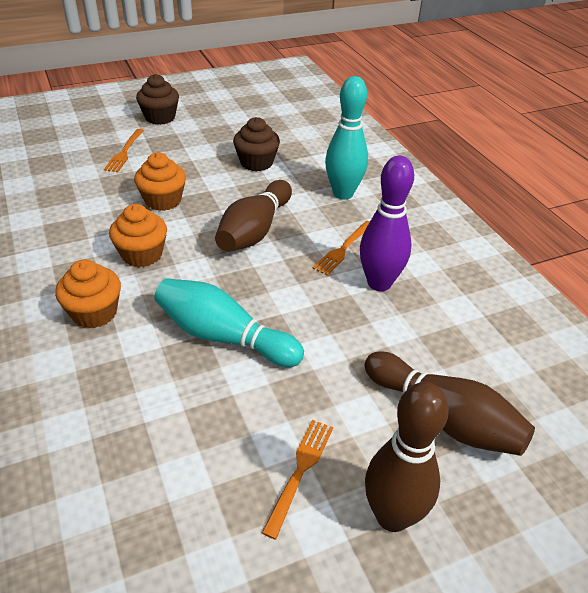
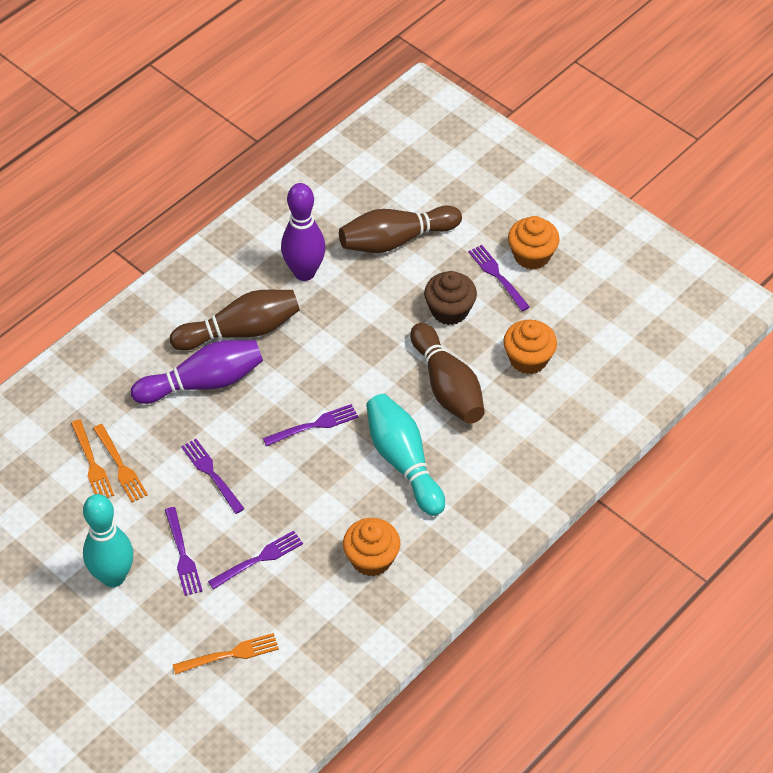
brown cupcake: 2 -> 1
purple bowling pin: 1 -> 2
purple fork: 0 -> 5

